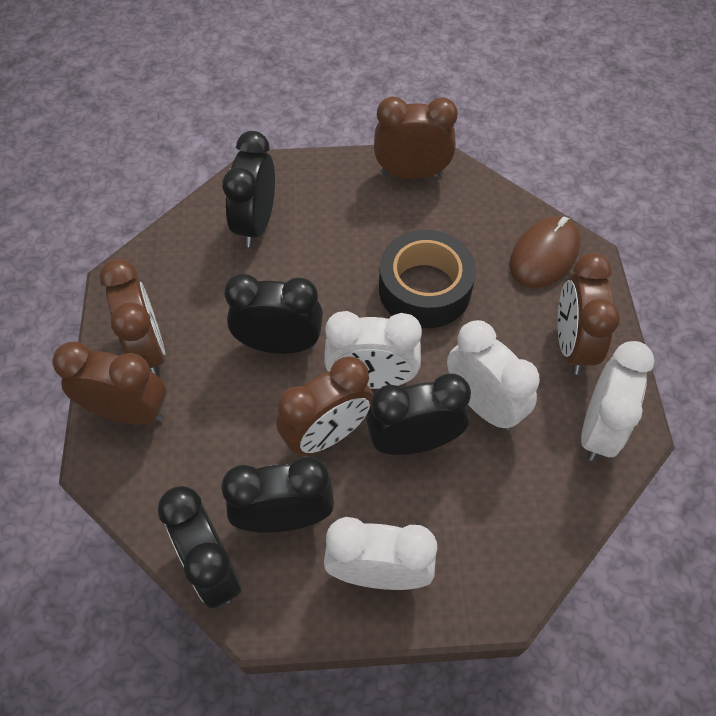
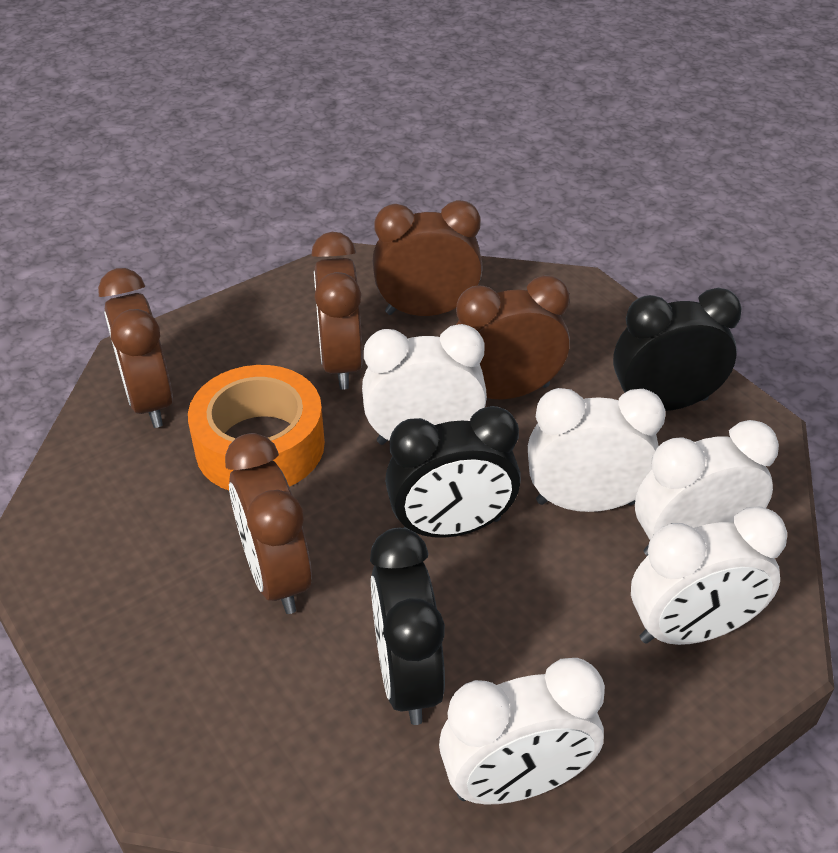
black clock: 5 -> 3
black tape: 1 -> 0
brown mouse: 1 -> 0
orange tape: 0 -> 1
white clock: 4 -> 5

